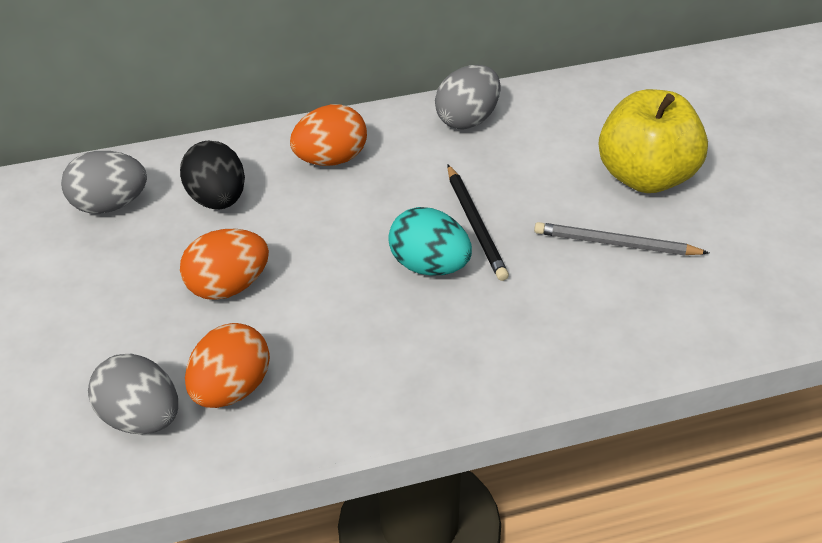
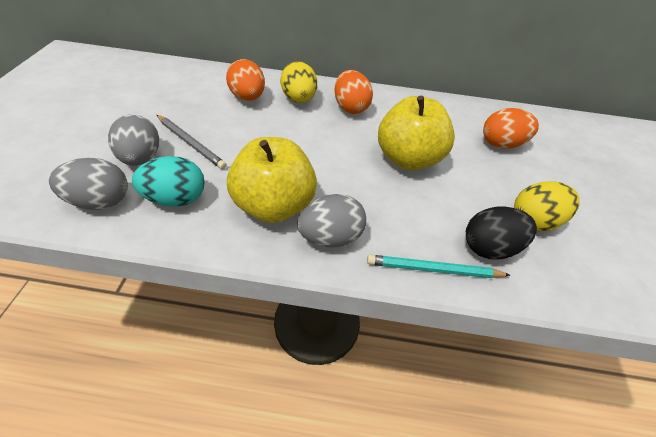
black pencil: 1 -> 0
turquoise pencil: 0 -> 1
yellow apple: 1 -> 2
yellow egg: 0 -> 2

